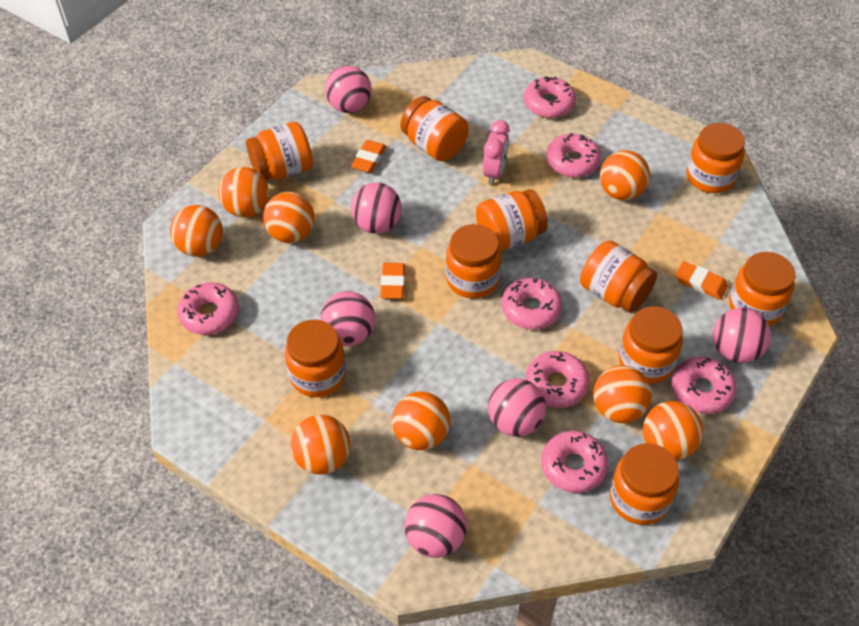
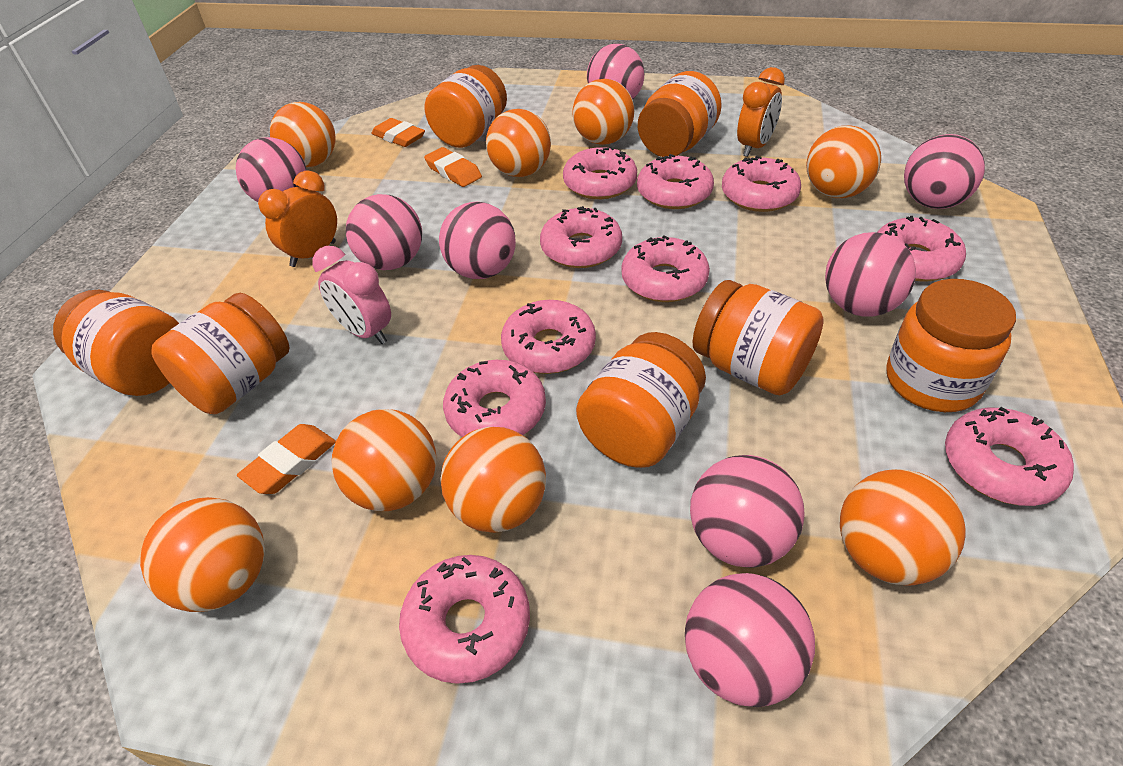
orange clock: 0 -> 2
orange jar: 10 -> 7
pink ball: 6 -> 8
pink donut: 7 -> 10

